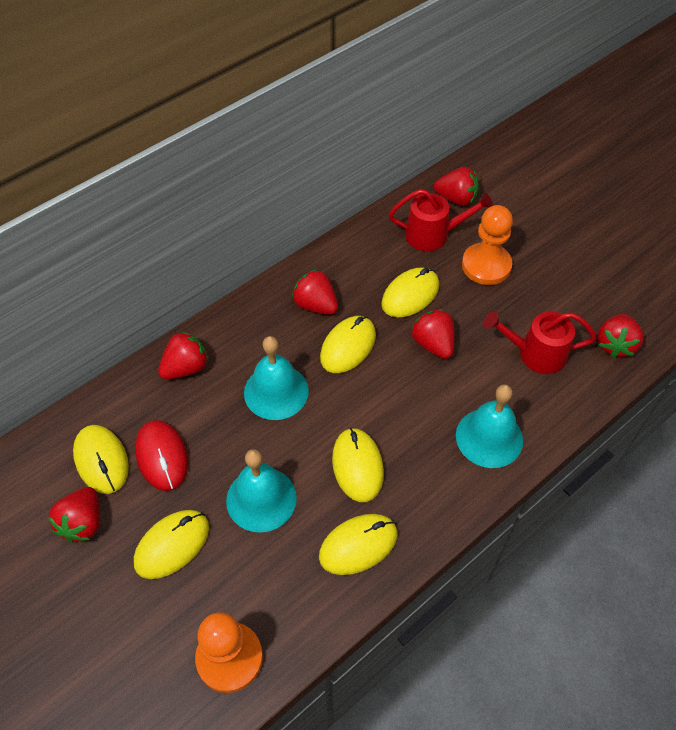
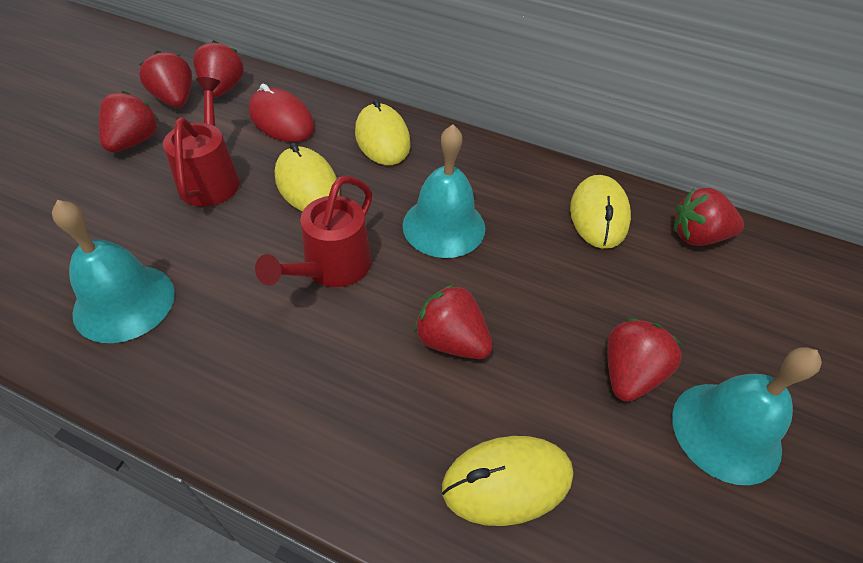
orange pawn: 2 -> 0
yellow mouse: 6 -> 4

